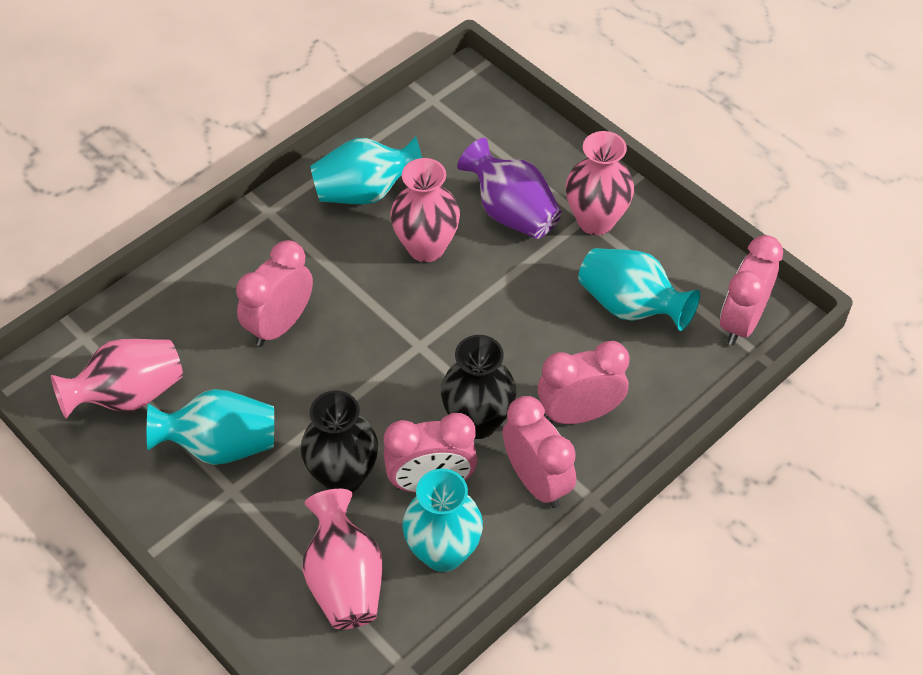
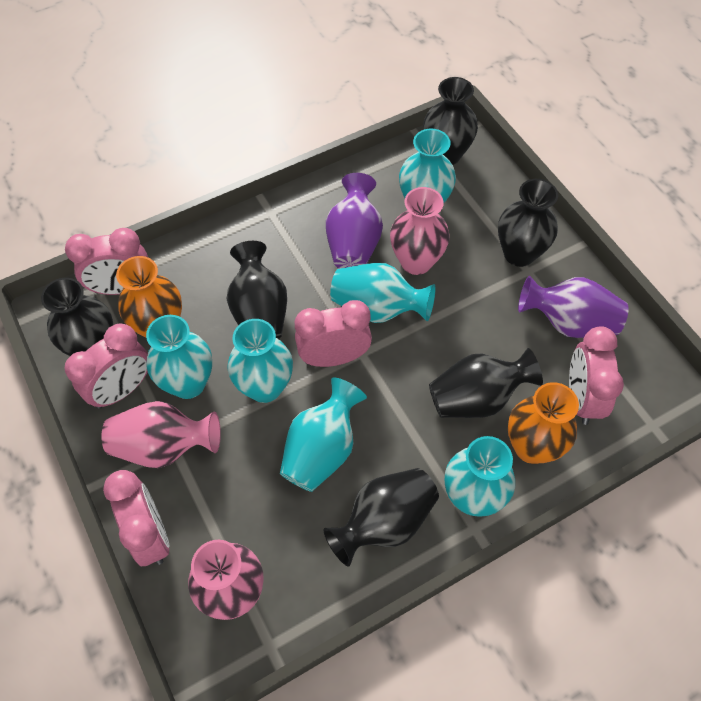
black vase: 2 -> 6
orange vase: 0 -> 2
pink vase: 4 -> 3
purple vase: 1 -> 2
turquoise vase: 4 -> 6

